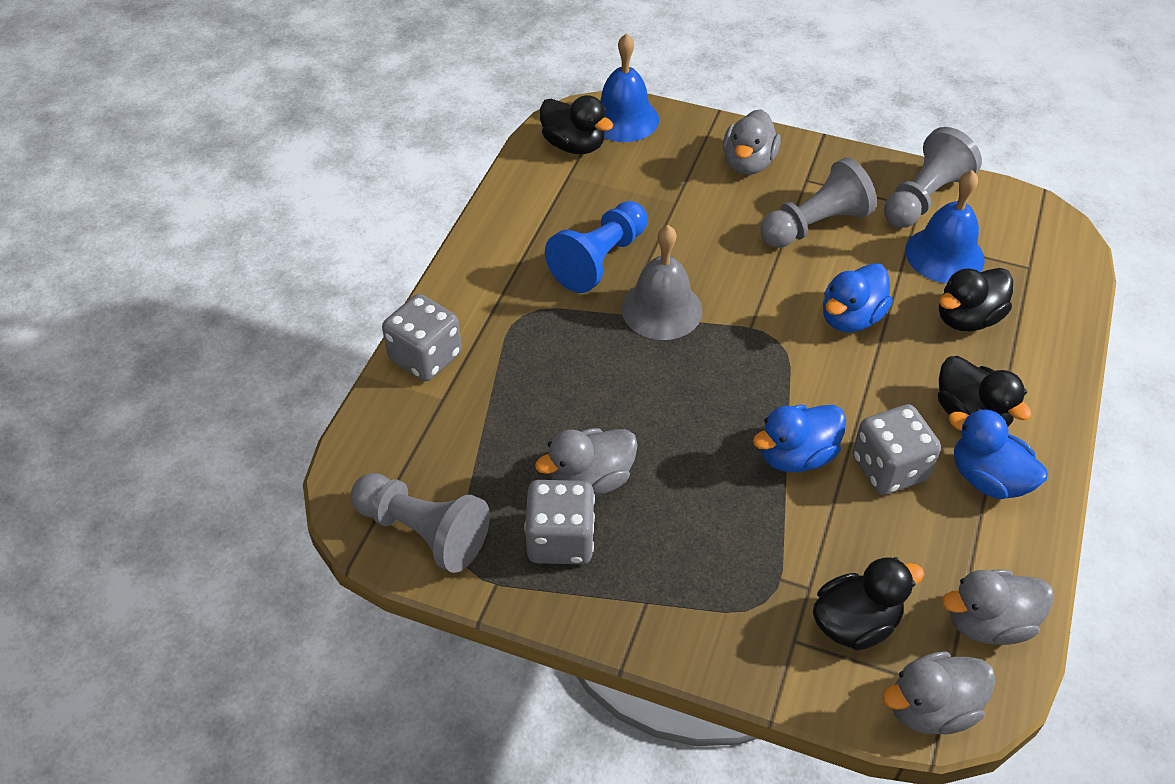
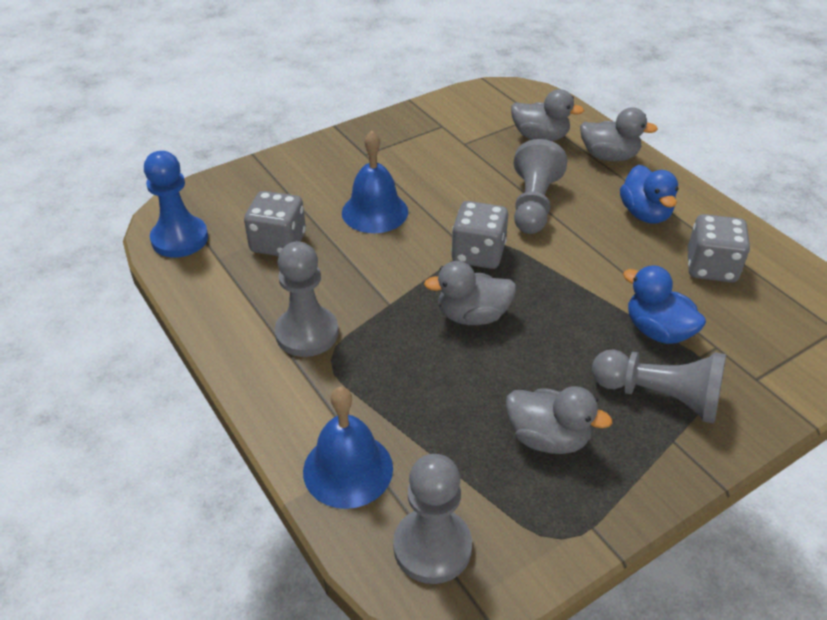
black duck: 4 -> 0
blue duck: 3 -> 2
grey bell: 1 -> 0
grey pawn: 3 -> 4

